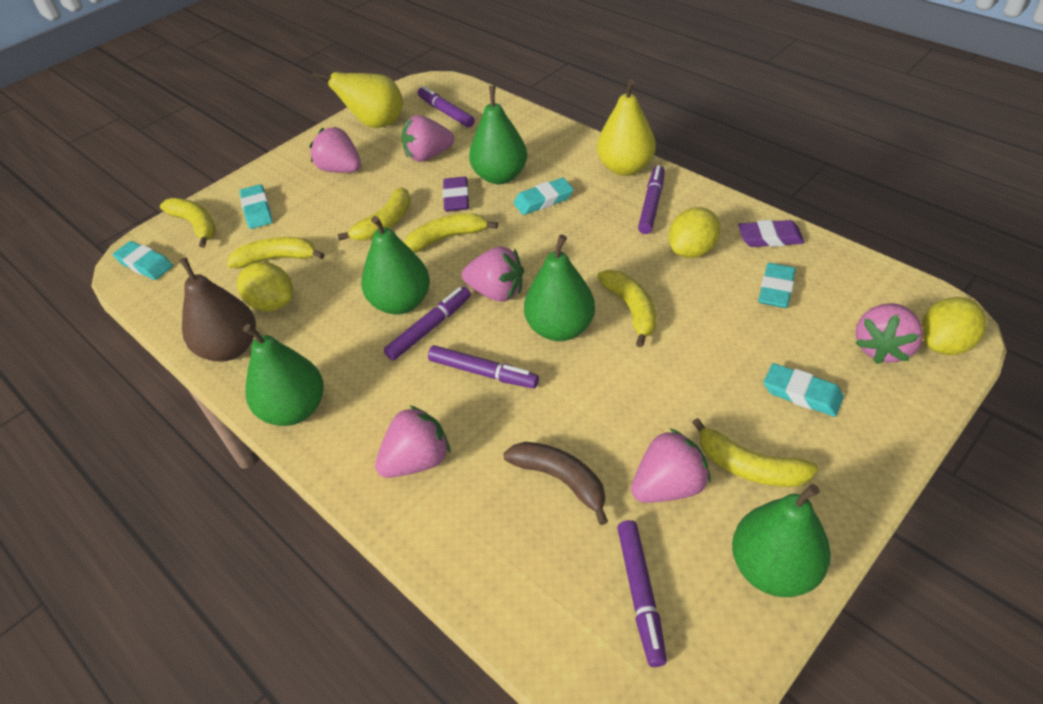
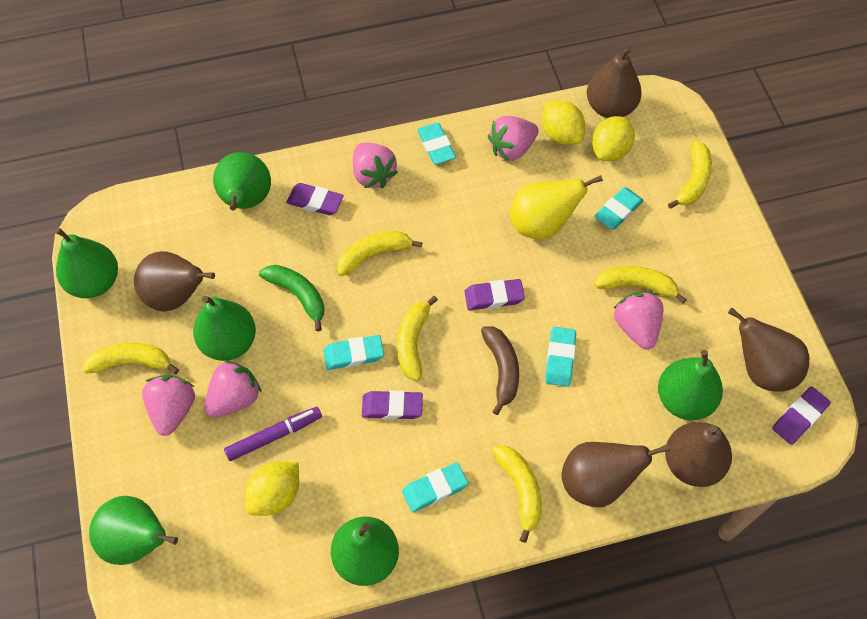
brown pear: 1 -> 5
green banana: 0 -> 1
green pear: 5 -> 6
pink strawberry: 6 -> 5
purple eraser: 2 -> 4
purple marker: 5 -> 1
yellow pear: 2 -> 1

